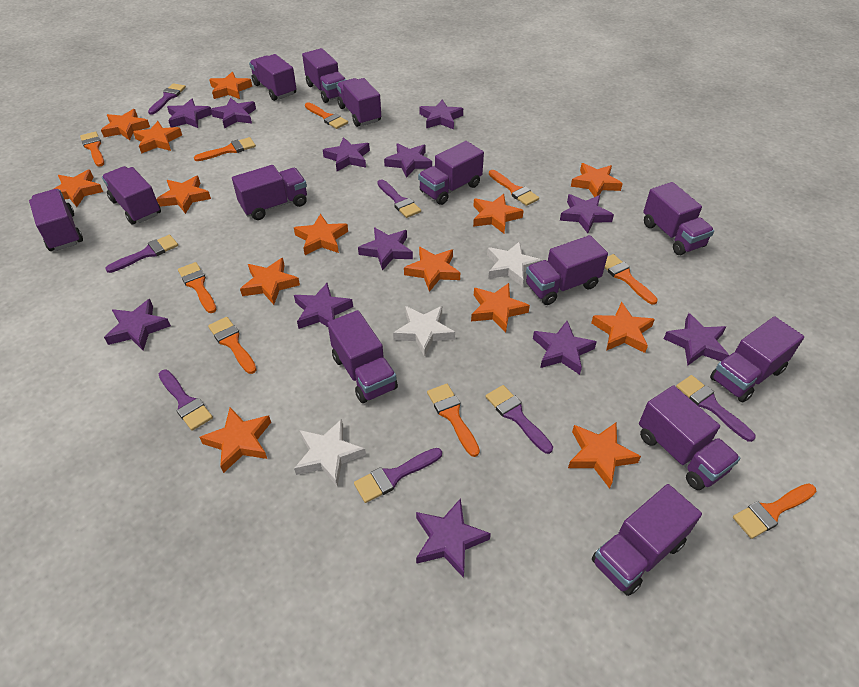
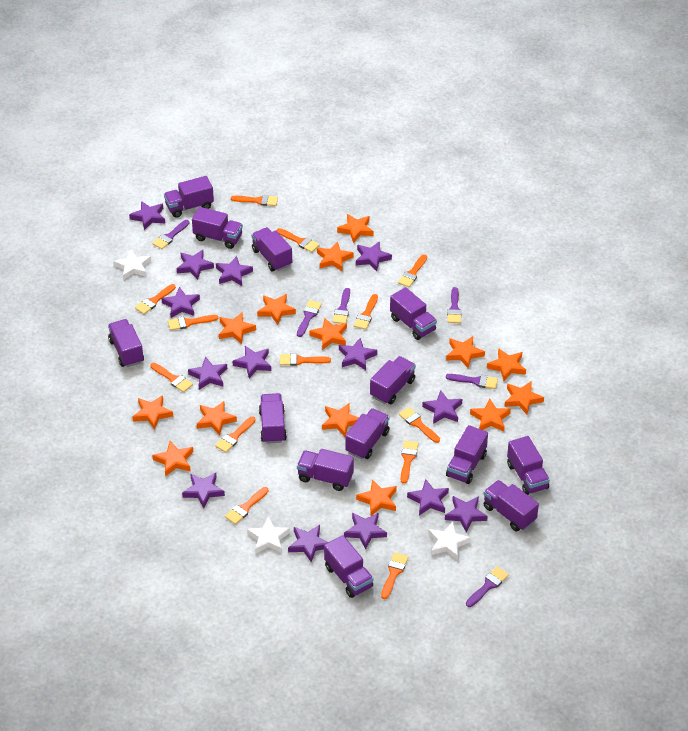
orange brush: 9 -> 13
purple brush: 7 -> 6
purple star: 12 -> 14

